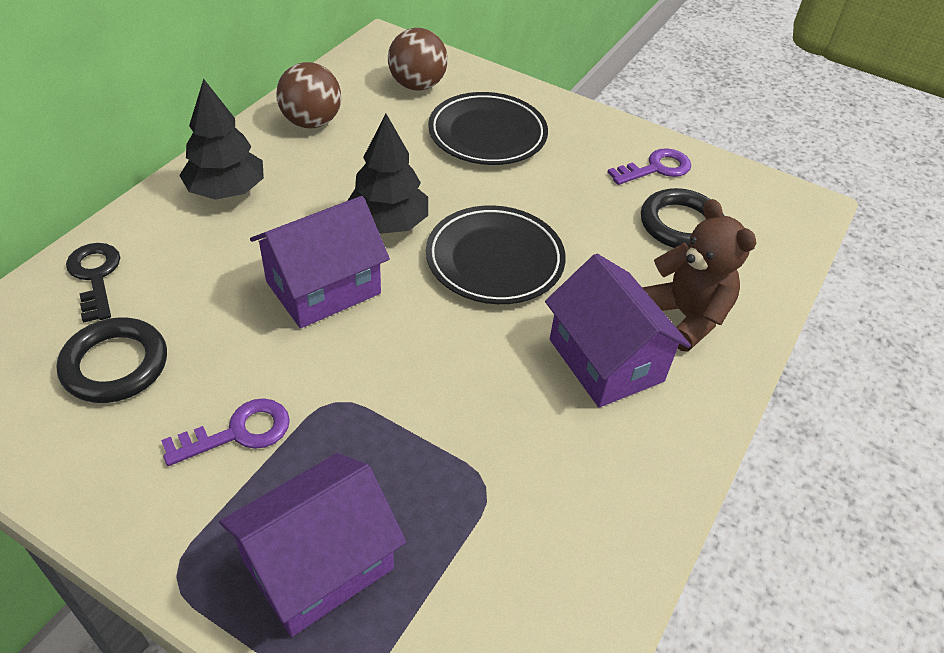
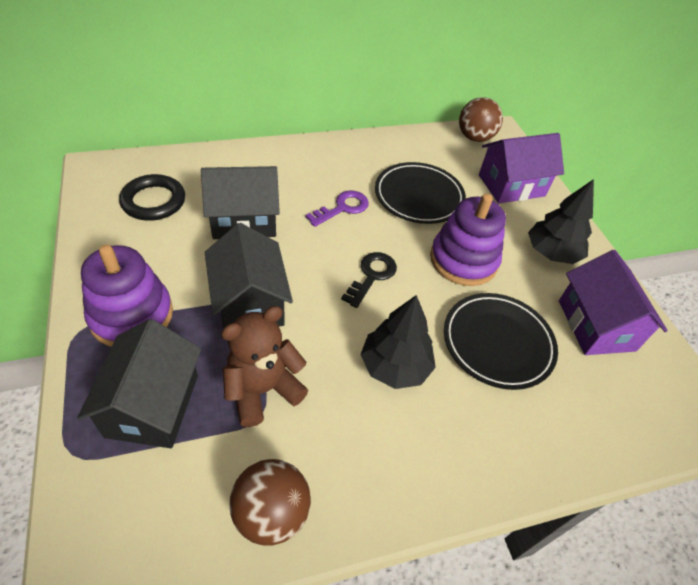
black house: 0 -> 3
black ring: 2 -> 1
purple house: 3 -> 2
purple key: 2 -> 1
purple stacking toy: 0 -> 2

